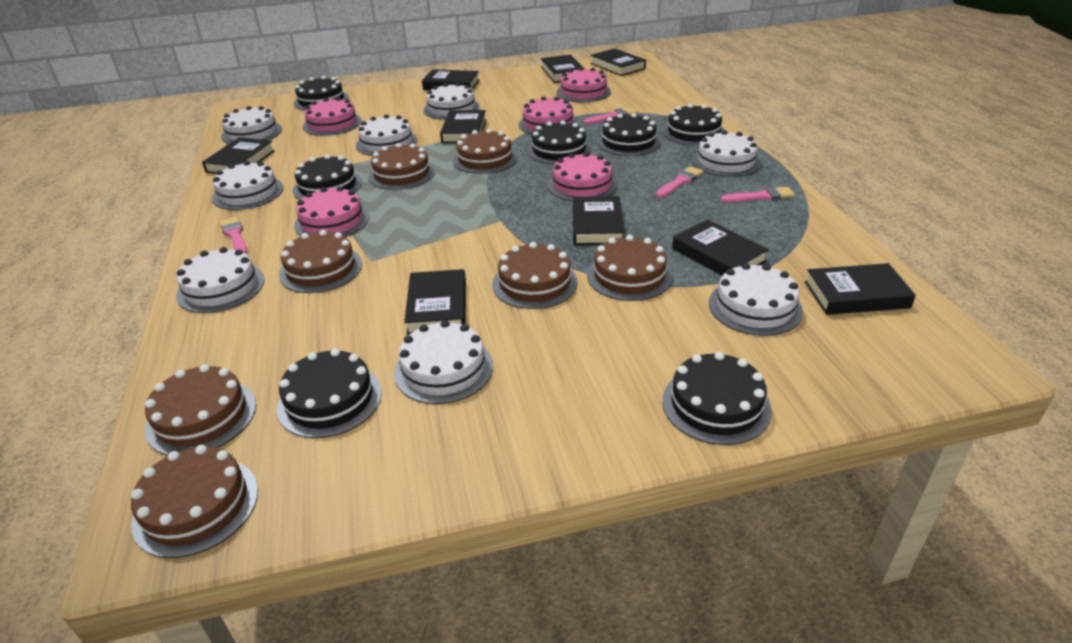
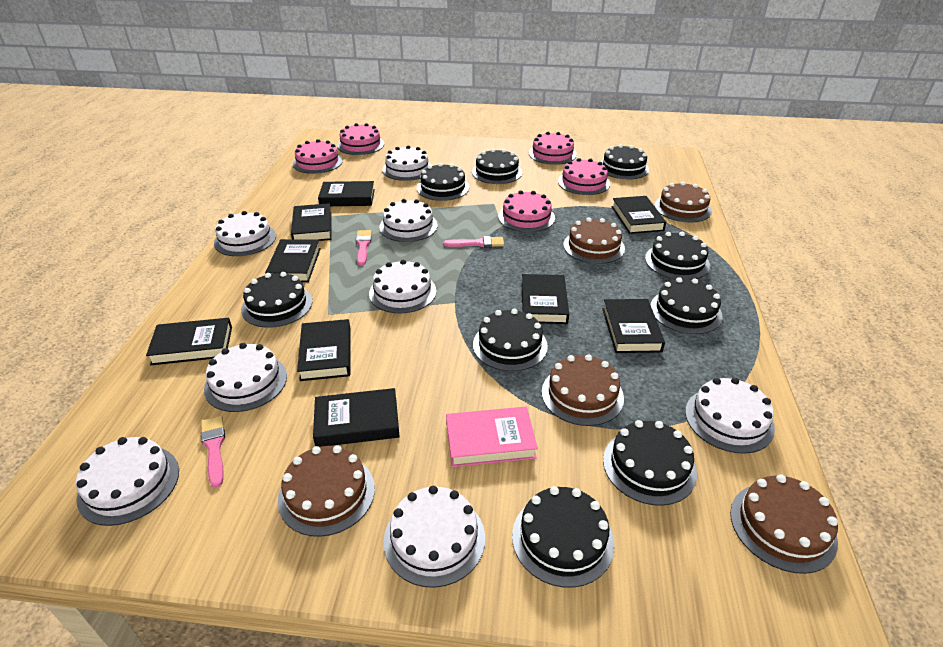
black cake: 7 -> 9
brown cake: 7 -> 5
pink book: 0 -> 1
pink brush: 4 -> 3

